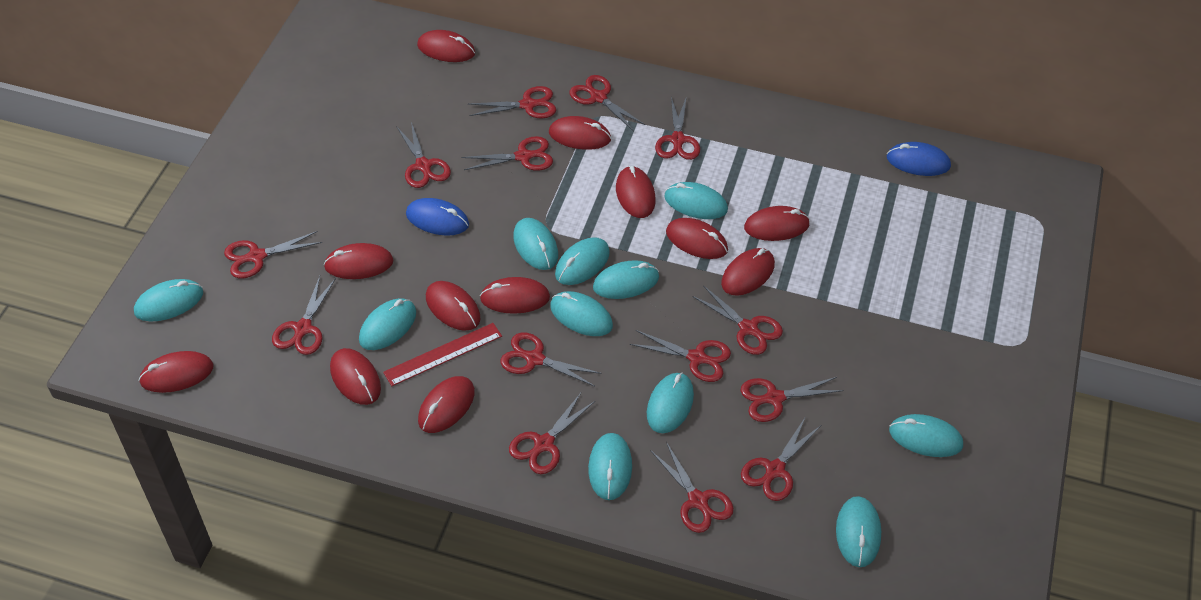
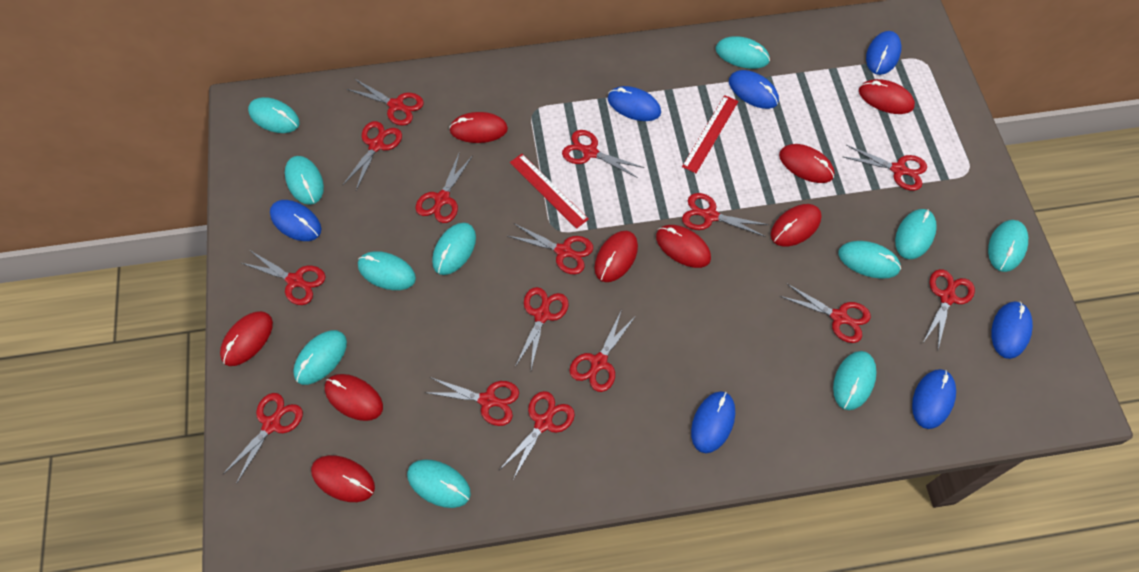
blue mouse: 2 -> 7
red mouse: 12 -> 9
red ruler: 1 -> 2
red scissors: 14 -> 15

